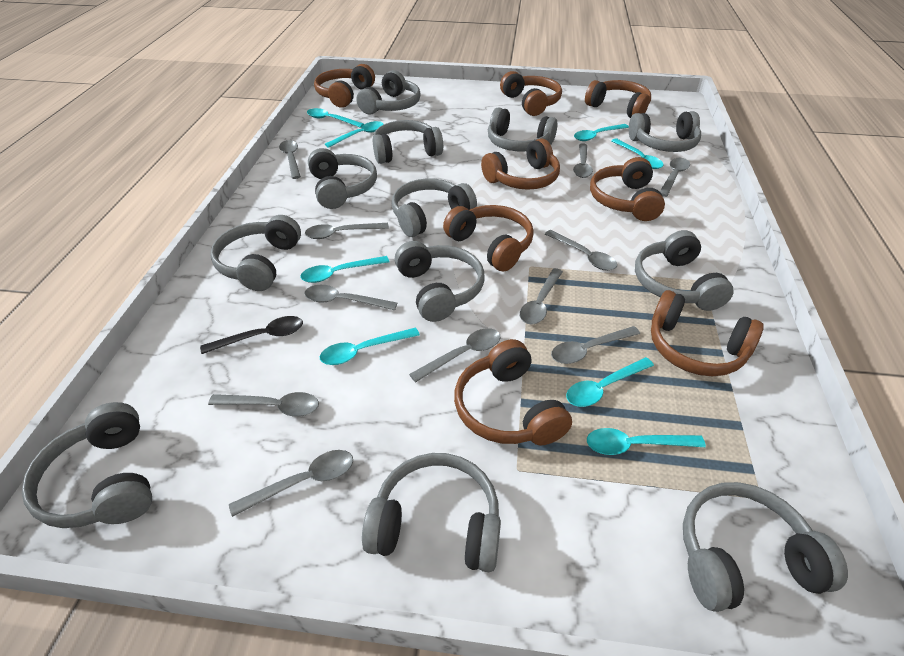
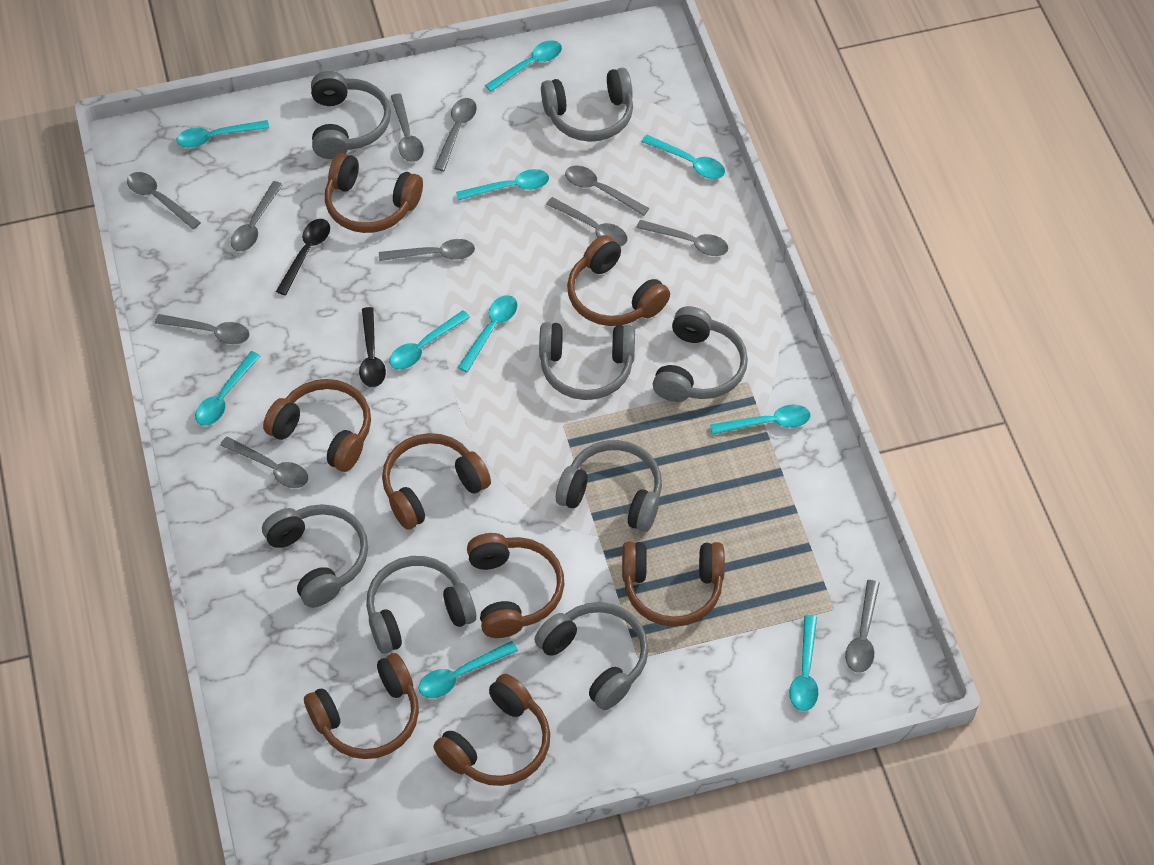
black spoon: 1 -> 2
grey headphones: 12 -> 8
turquoise spoon: 8 -> 10

